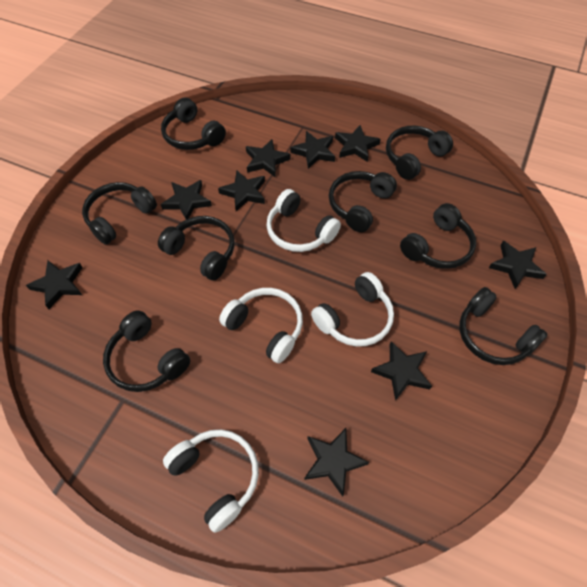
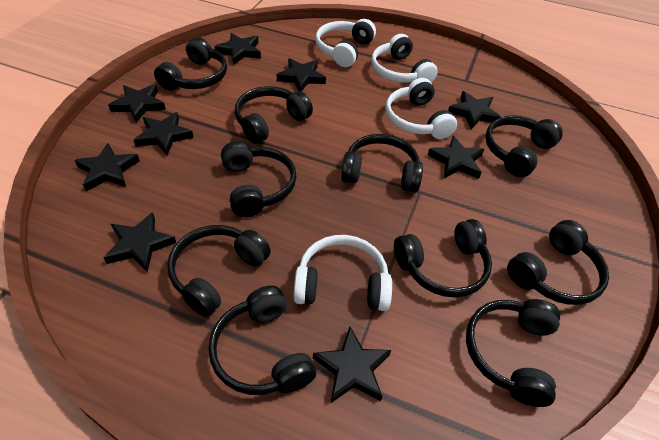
black headphones: 8 -> 10

